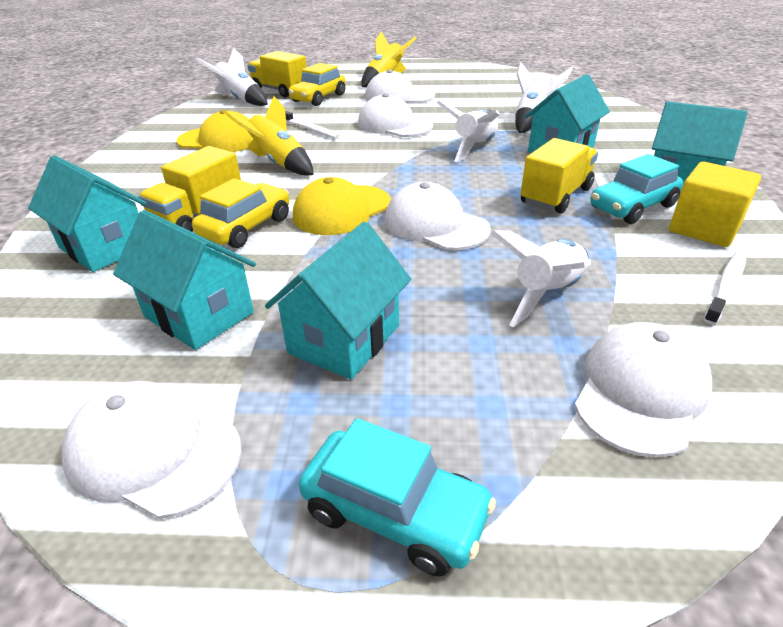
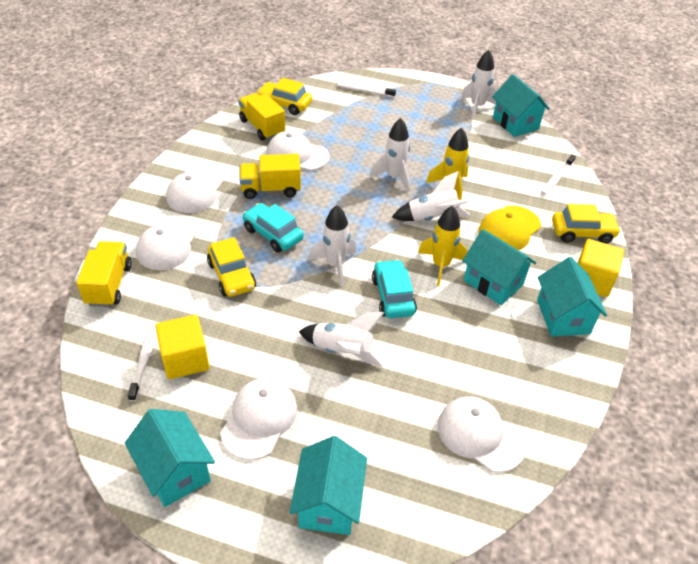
white rocket: 4 -> 5
white toothbrush: 2 -> 3
yellow cap: 2 -> 1
yellow car: 2 -> 3
yellow cube: 1 -> 2

